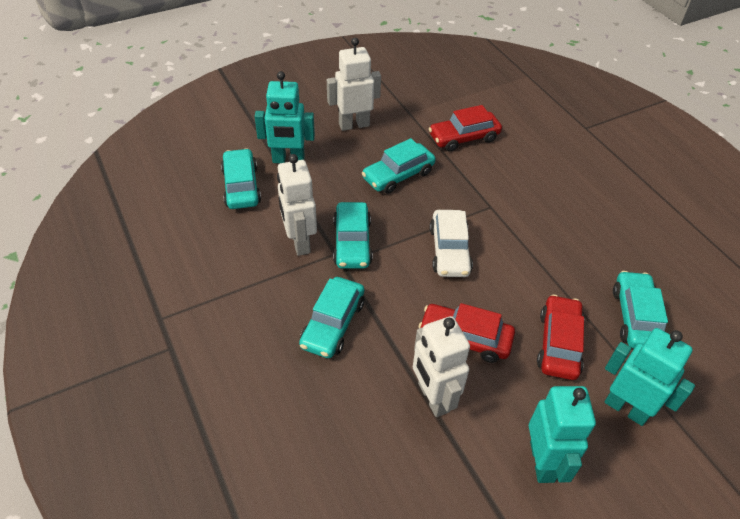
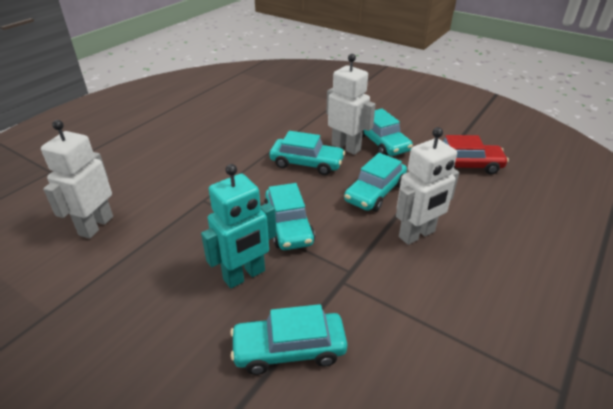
red car: 3 -> 1
turquoise robot: 3 -> 1
white car: 1 -> 0

